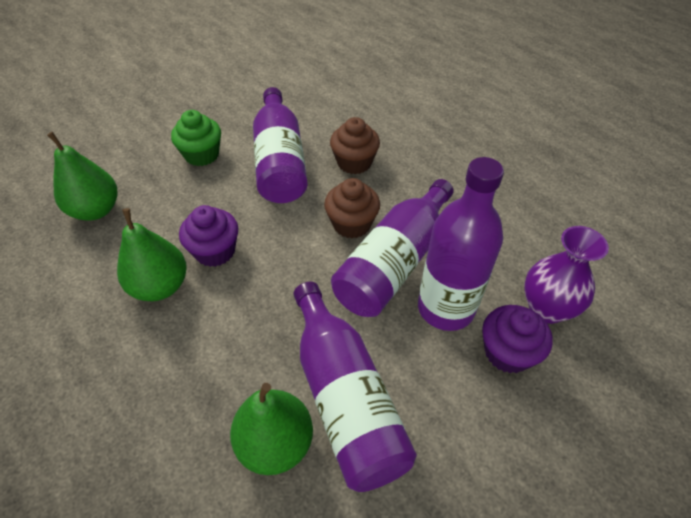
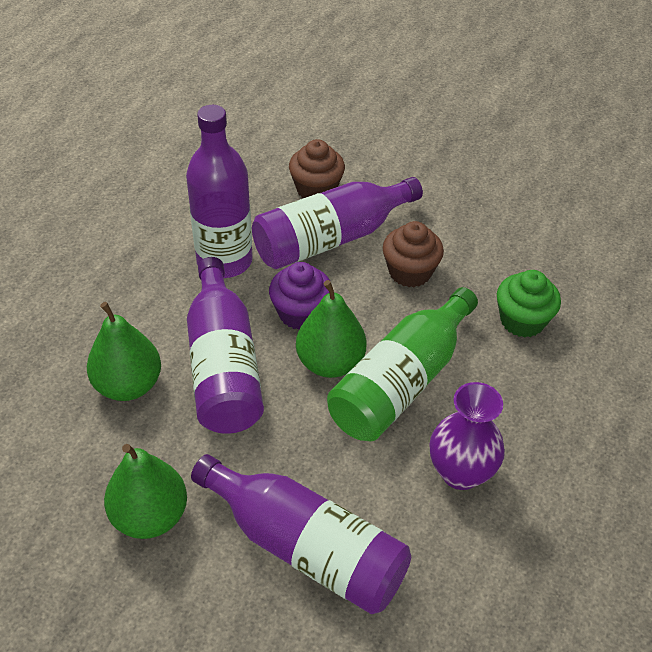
green bottle: 0 -> 1
purple cupcake: 2 -> 1

